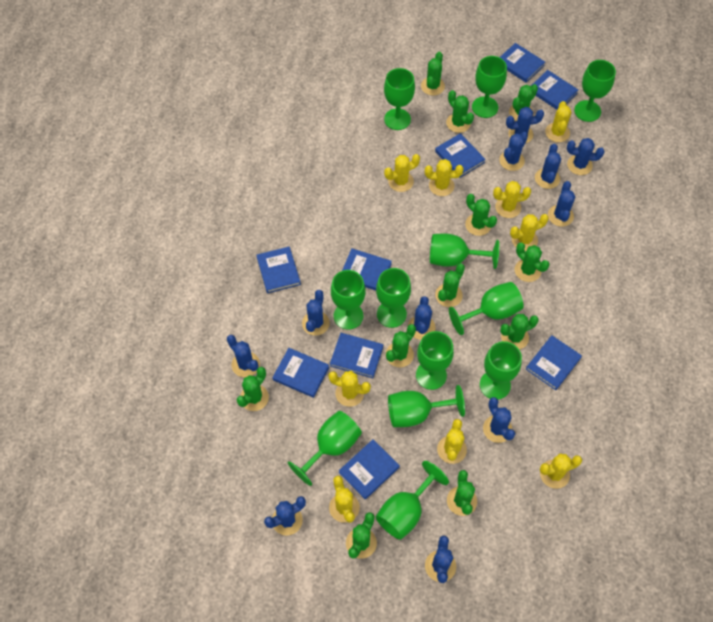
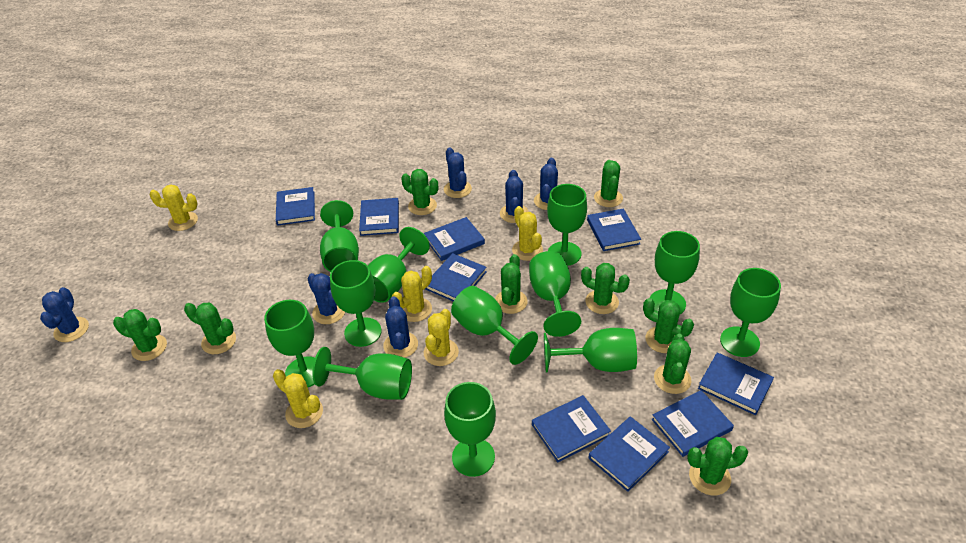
blue cactus: 11 -> 6
green cactus: 11 -> 9
yellow cactus: 9 -> 5

